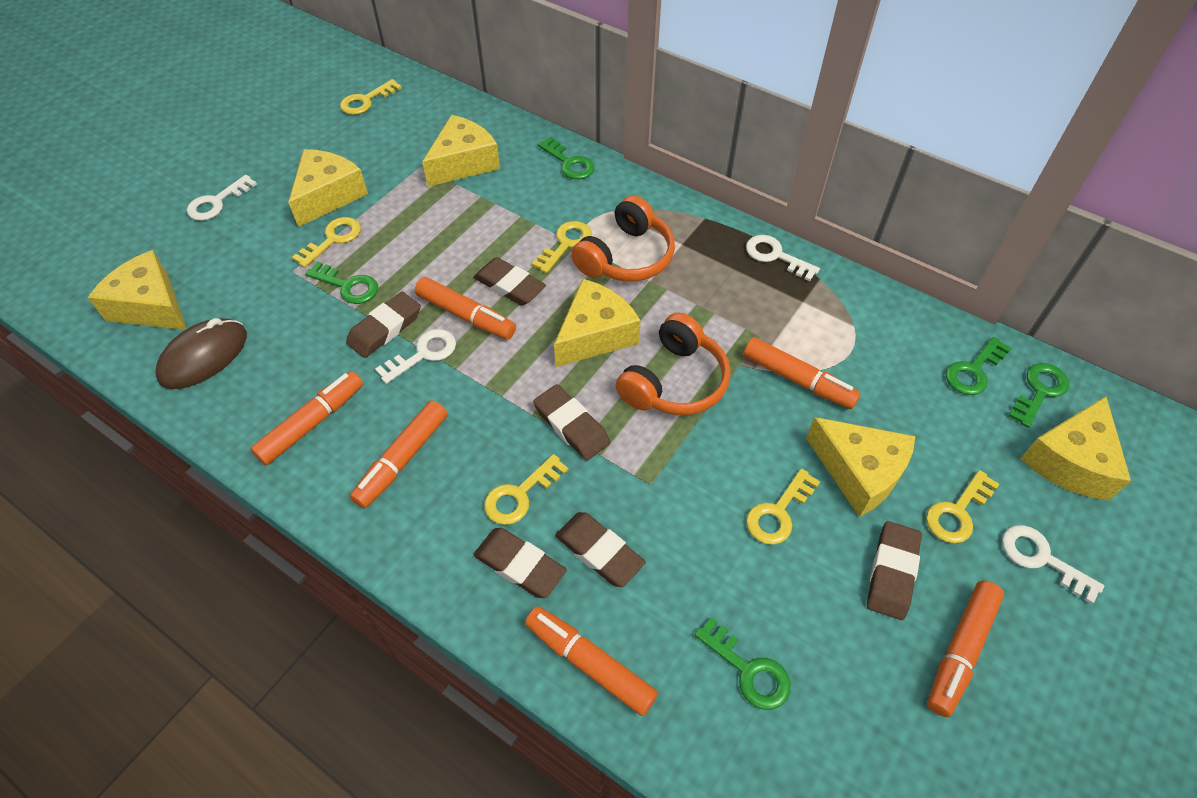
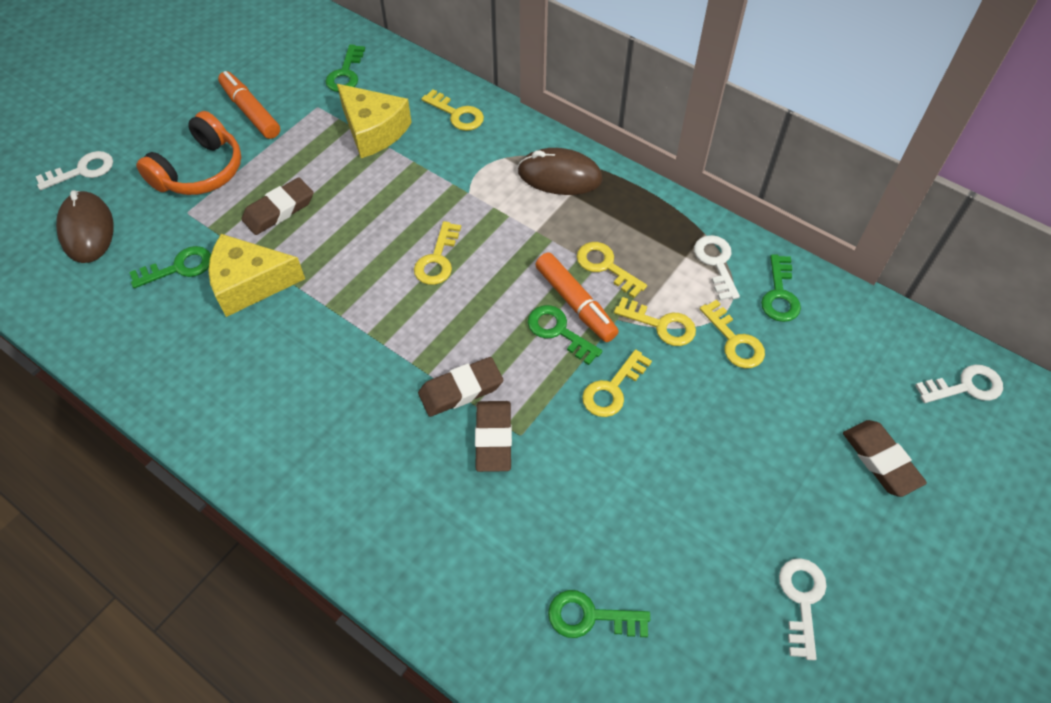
brown eraser: 6 -> 4
brown mouse: 1 -> 2
orange headphones: 2 -> 1
orange marker: 6 -> 2
yellow cheese: 6 -> 2

